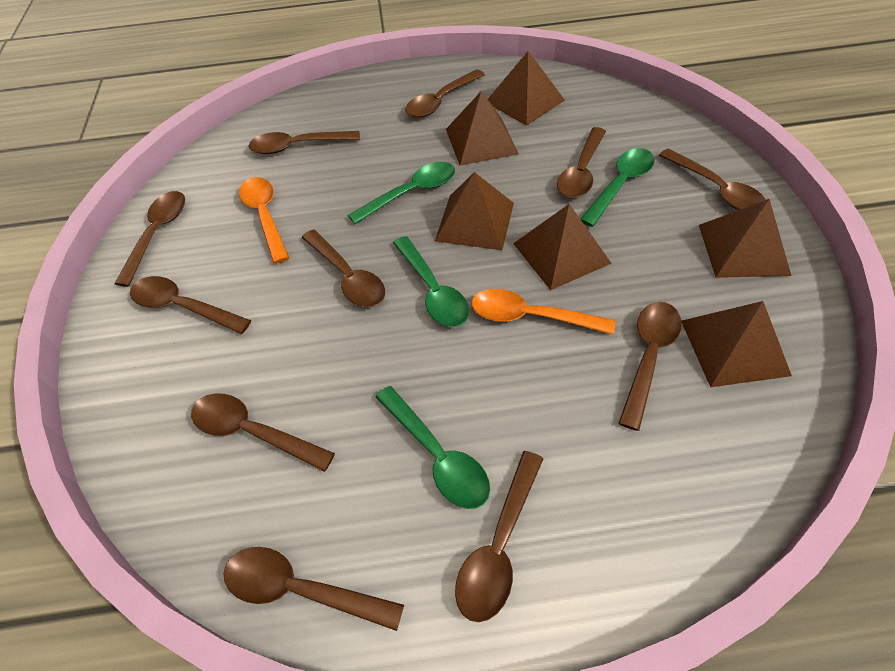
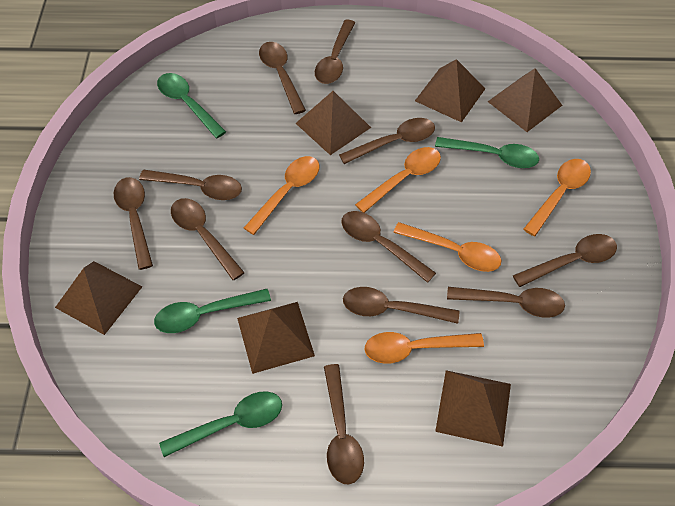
orange spoon: 2 -> 5

